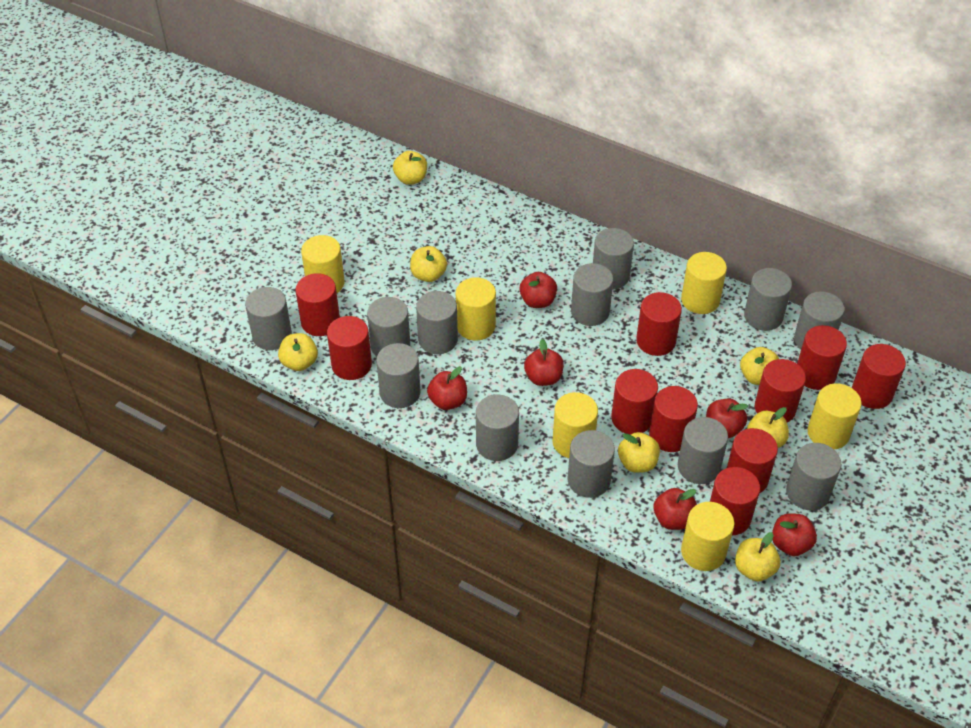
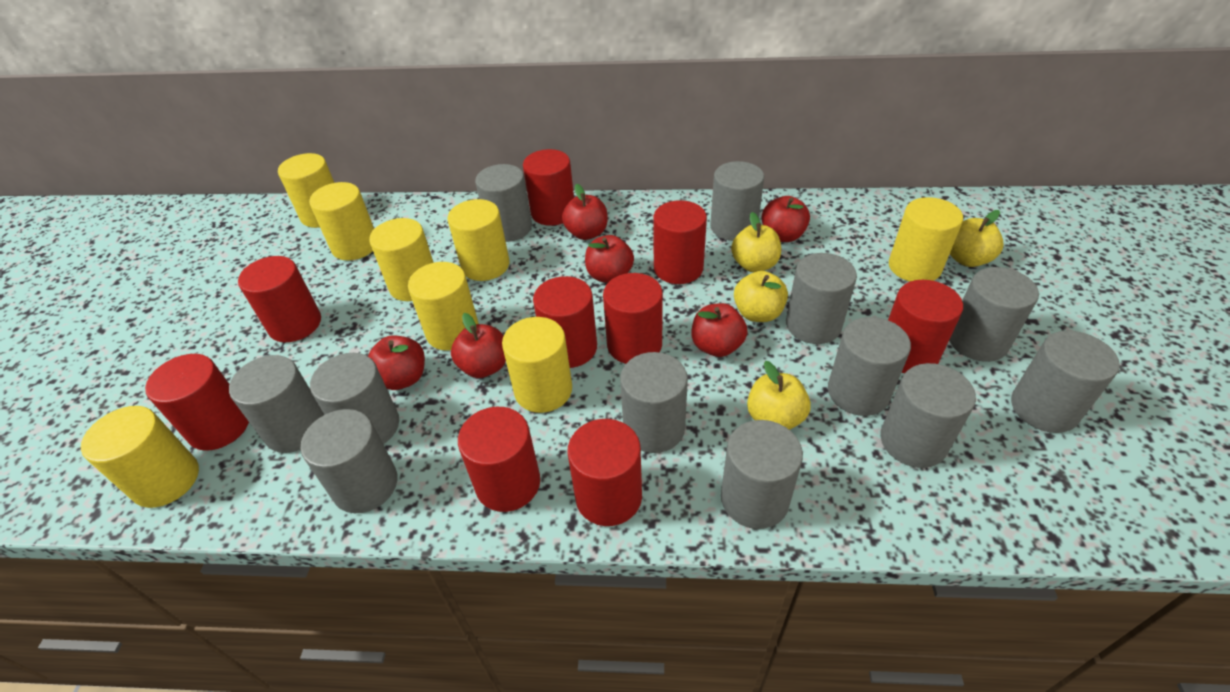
red cylinder: 10 -> 9
yellow apple: 7 -> 4
yellow cylinder: 6 -> 8

